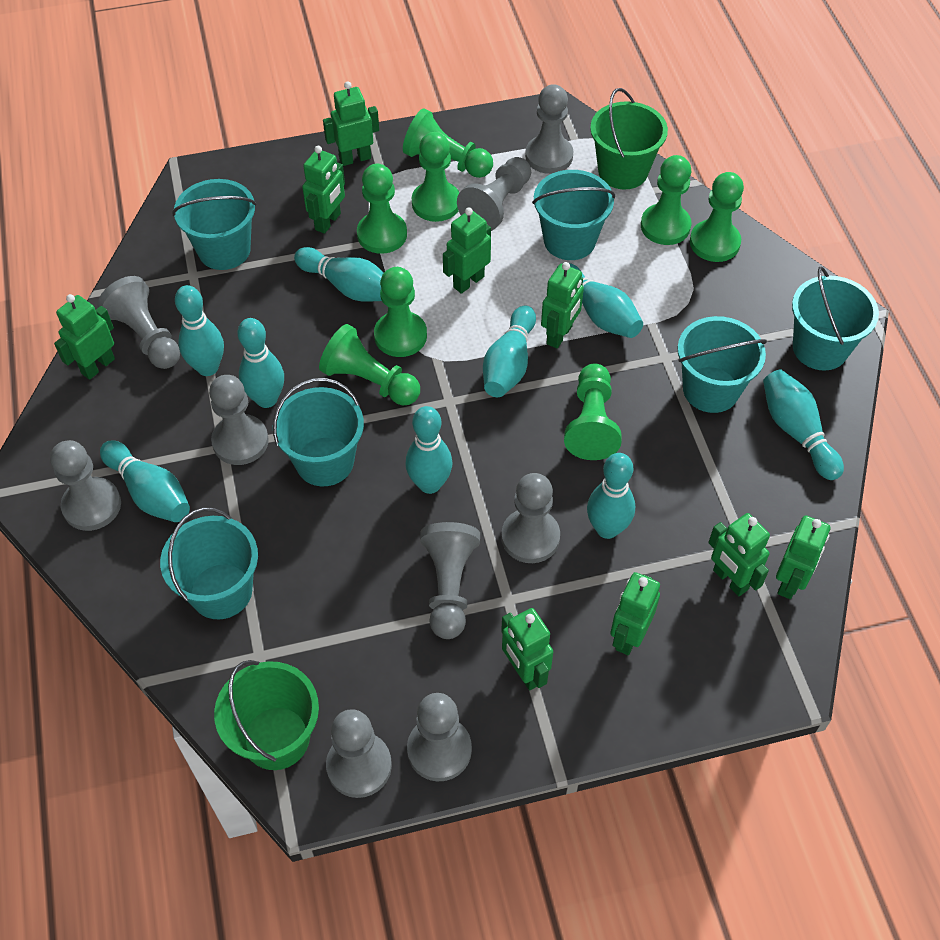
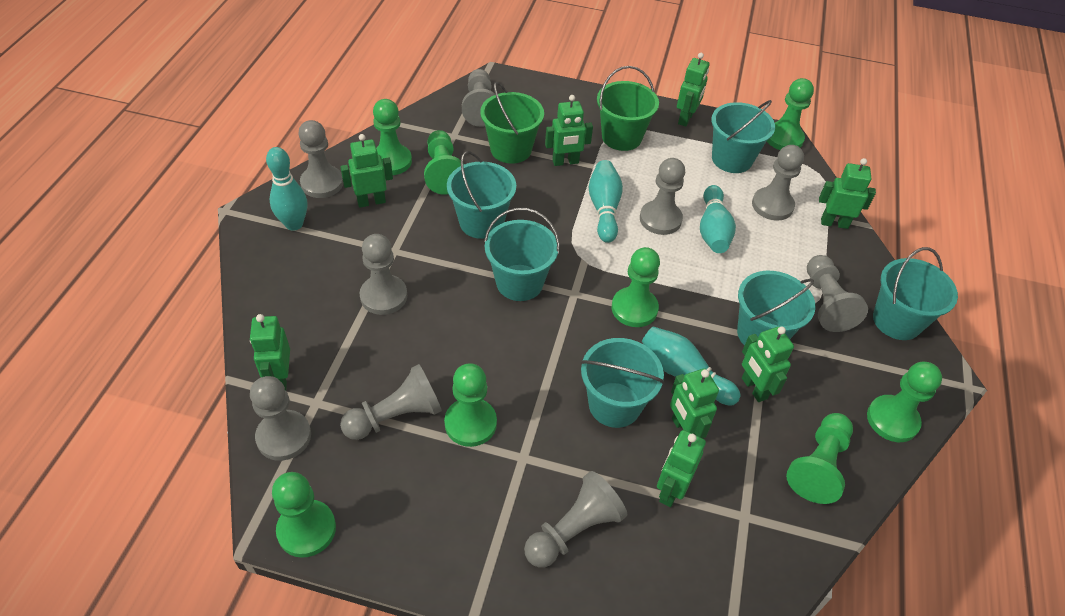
green robot: 9 -> 8
turquoise bowling pin: 9 -> 4

